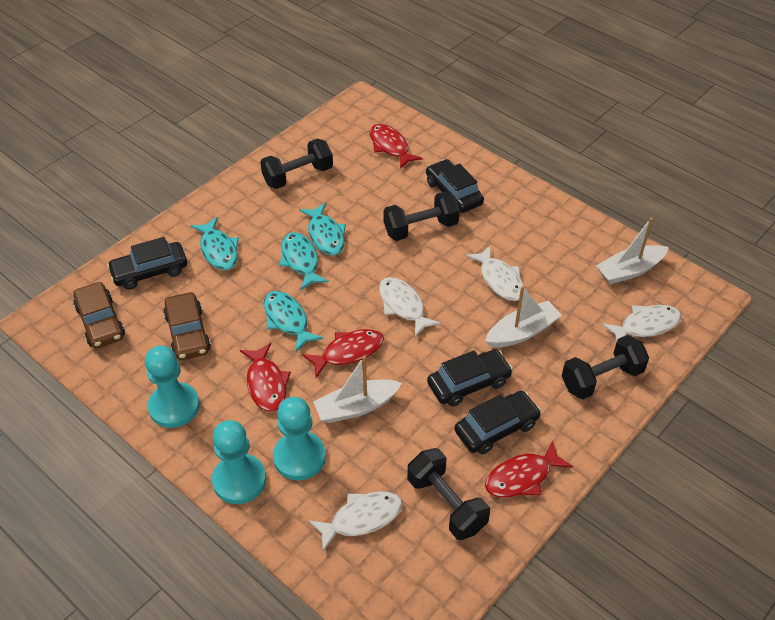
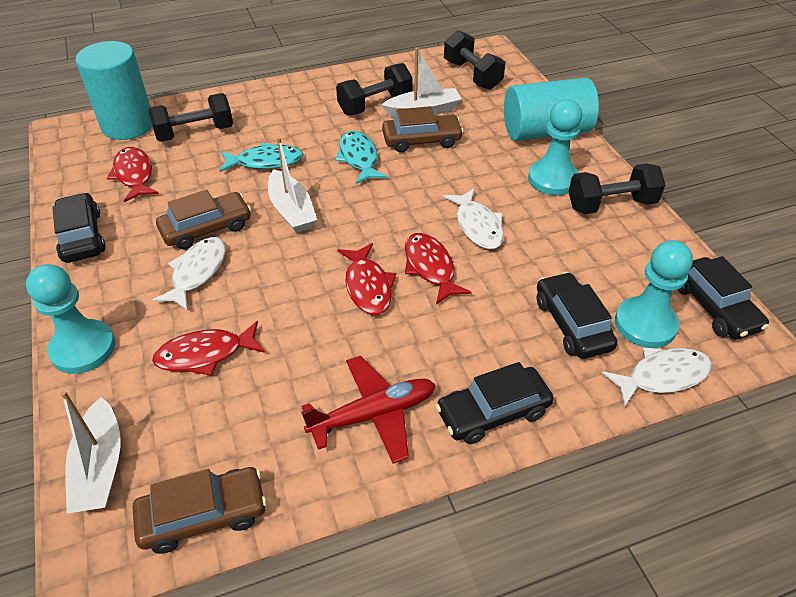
brown car: 2 -> 3
red plane: 0 -> 1
turquoise cylinder: 0 -> 2
turquoise fish: 4 -> 2
white fish: 4 -> 3

